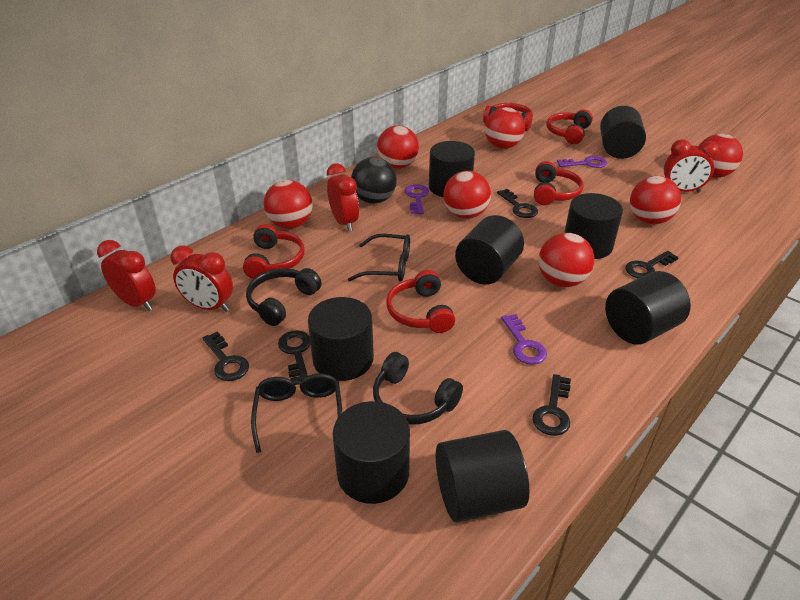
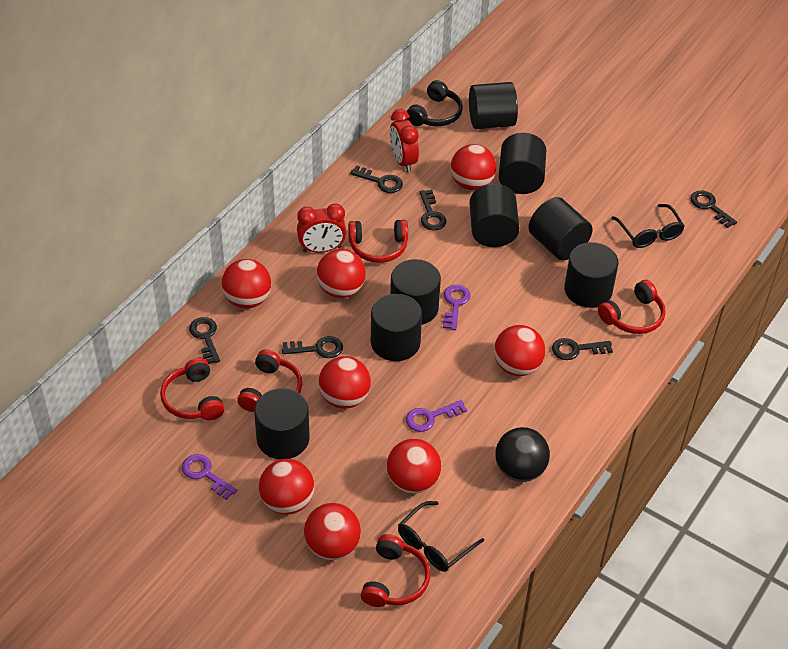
black headphones: 2 -> 1
black key: 5 -> 6
red ball: 7 -> 8
red clock: 4 -> 2

